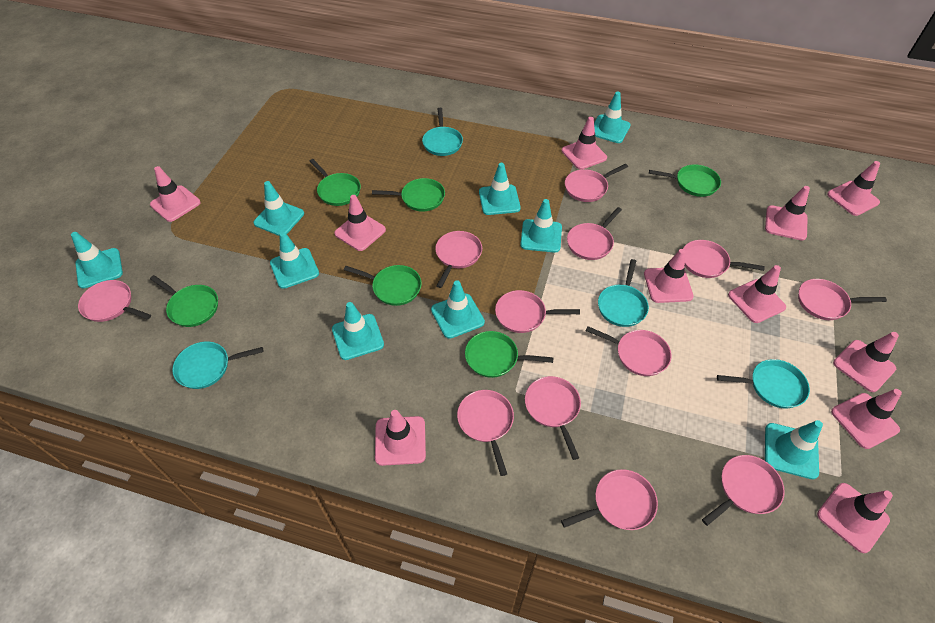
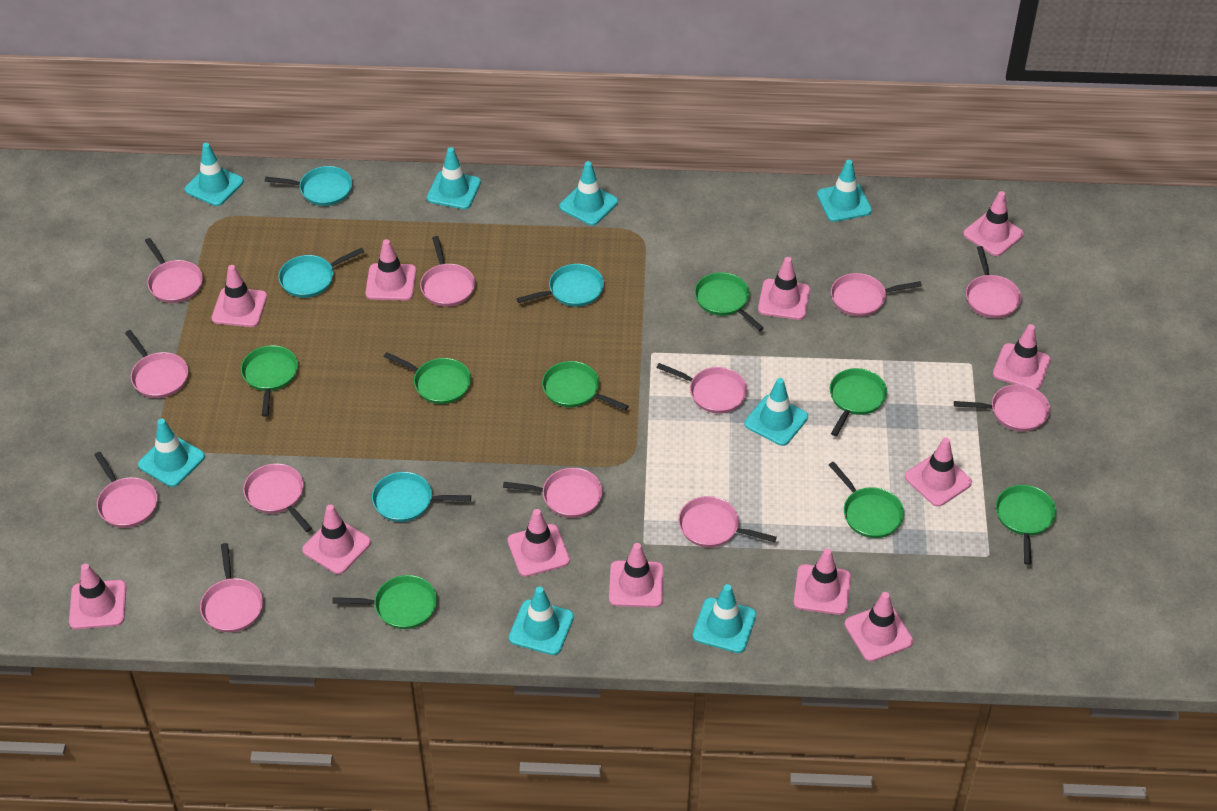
green pan: 6 -> 8
pink traffic cone: 11 -> 12
turquoise traffic cone: 9 -> 8

